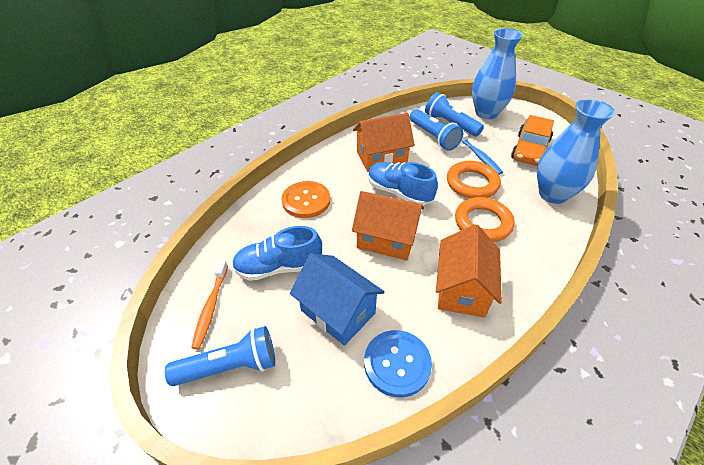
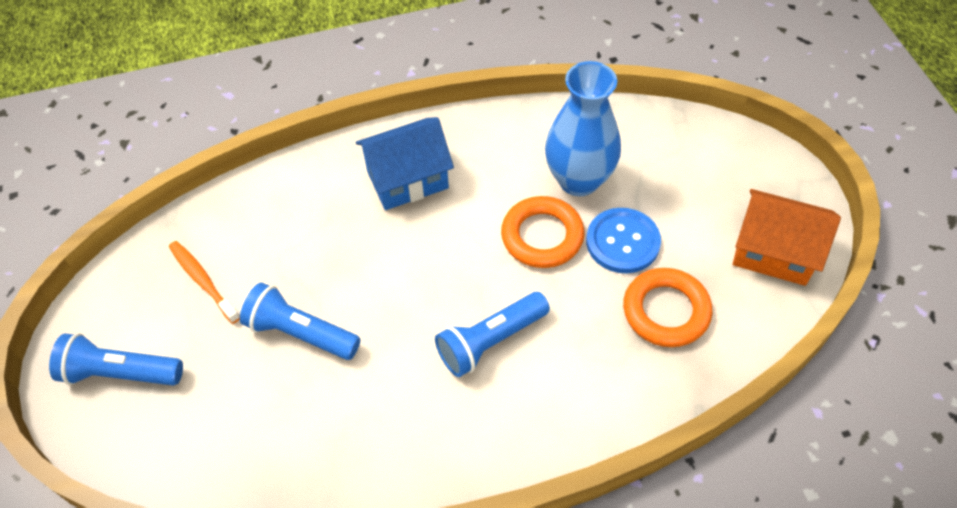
blue shoe: 2 -> 0
blue toothbrush: 1 -> 0
blue vase: 2 -> 1
orange button: 1 -> 0
orange car: 1 -> 0
orange house: 3 -> 1

